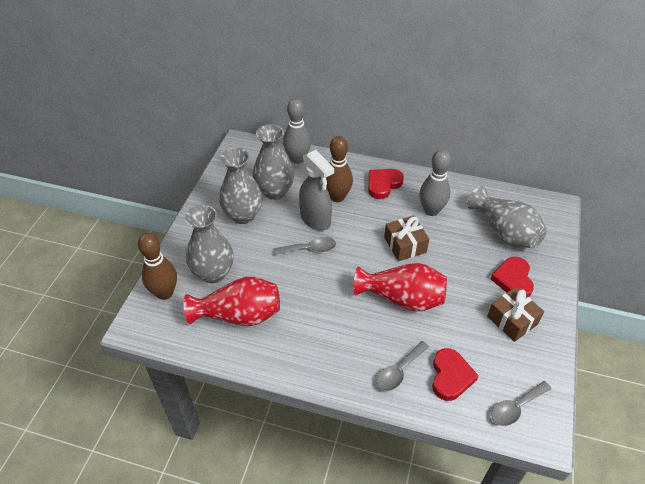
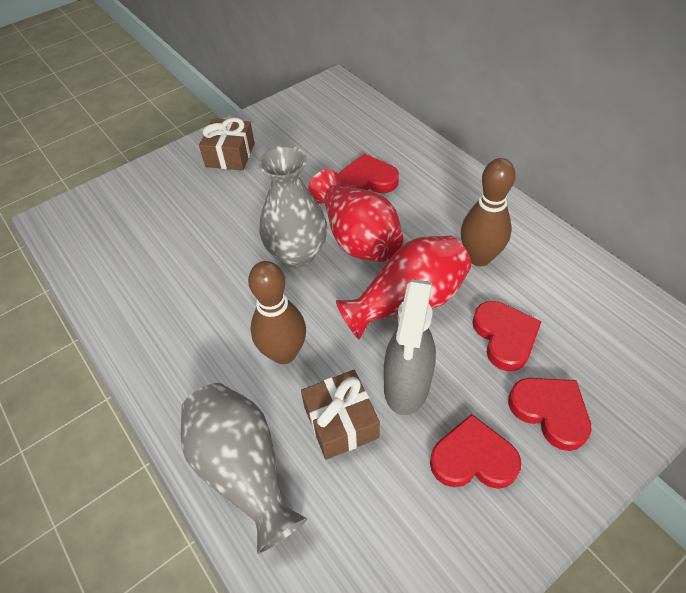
grey bowling pin: 2 -> 0
grey spoon: 3 -> 0
grey vase: 4 -> 2
red heart: 3 -> 4

